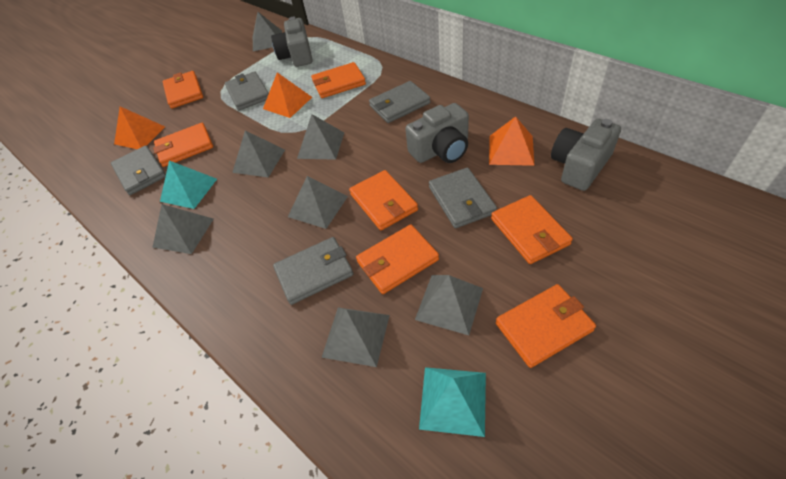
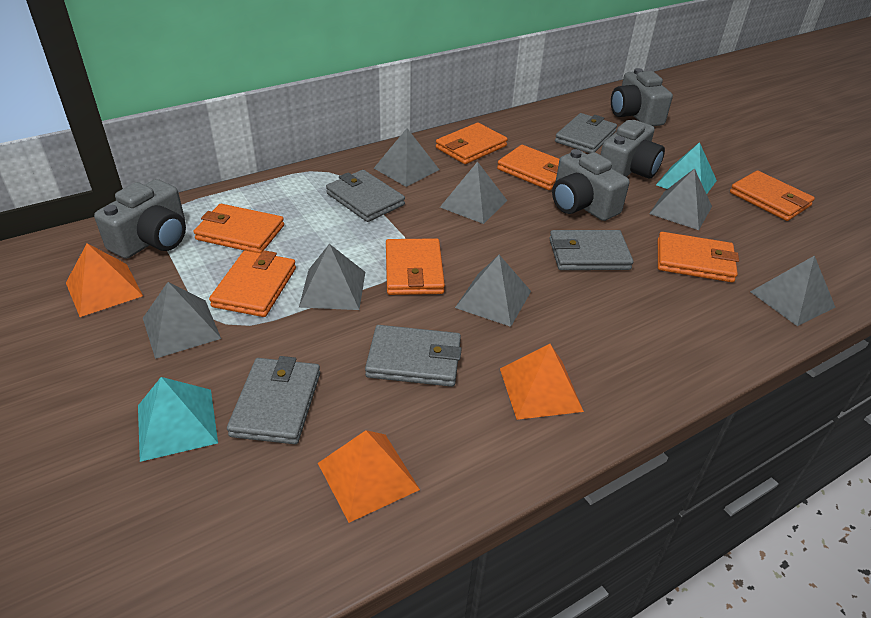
grey camera: 3 -> 4

